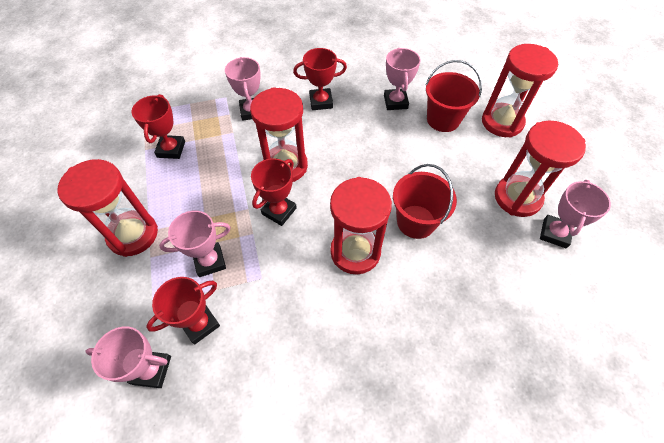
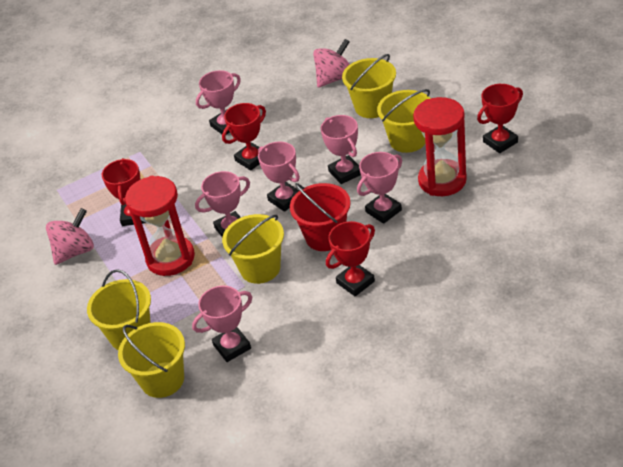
pink spinning top: 0 -> 2
pink trophy: 5 -> 6
red bucket: 2 -> 1
red hourglass: 5 -> 2
yellow bucket: 0 -> 5

